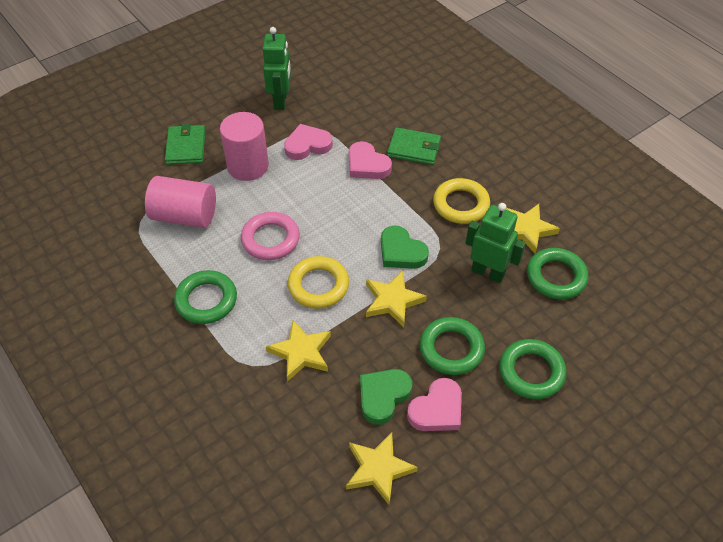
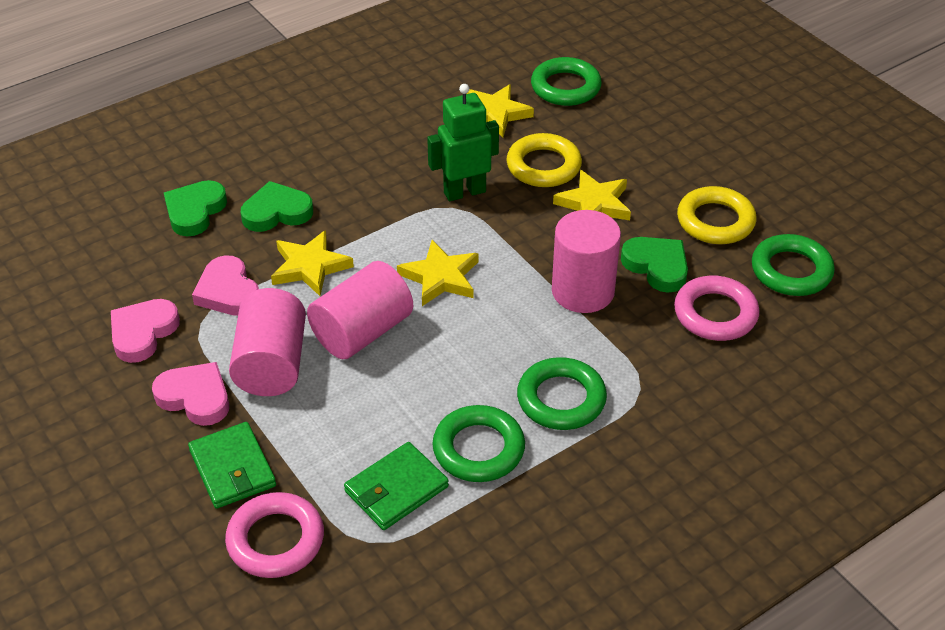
green heart: 2 -> 3
green robot: 2 -> 1
pink cylinder: 2 -> 3
pink ring: 1 -> 2

